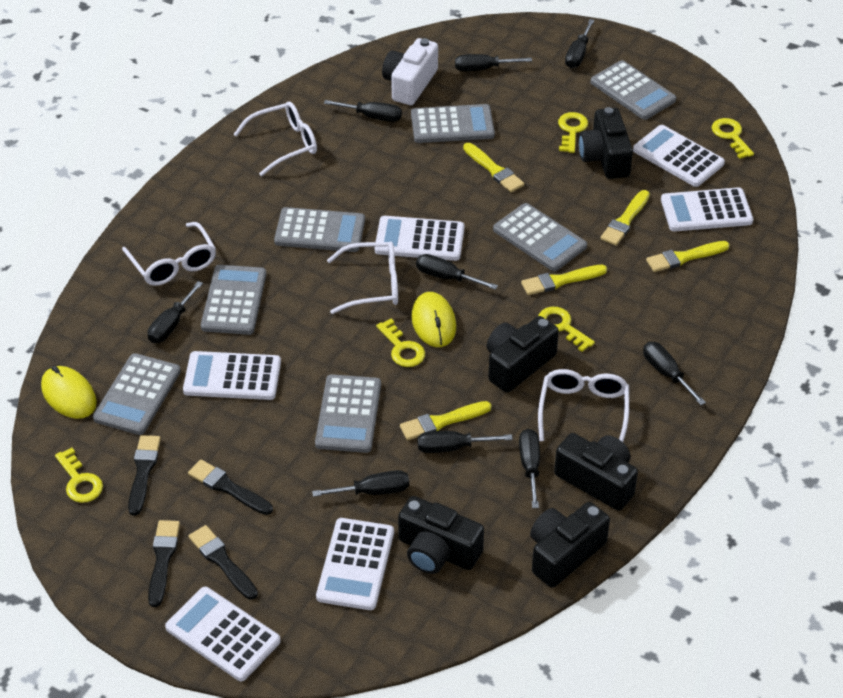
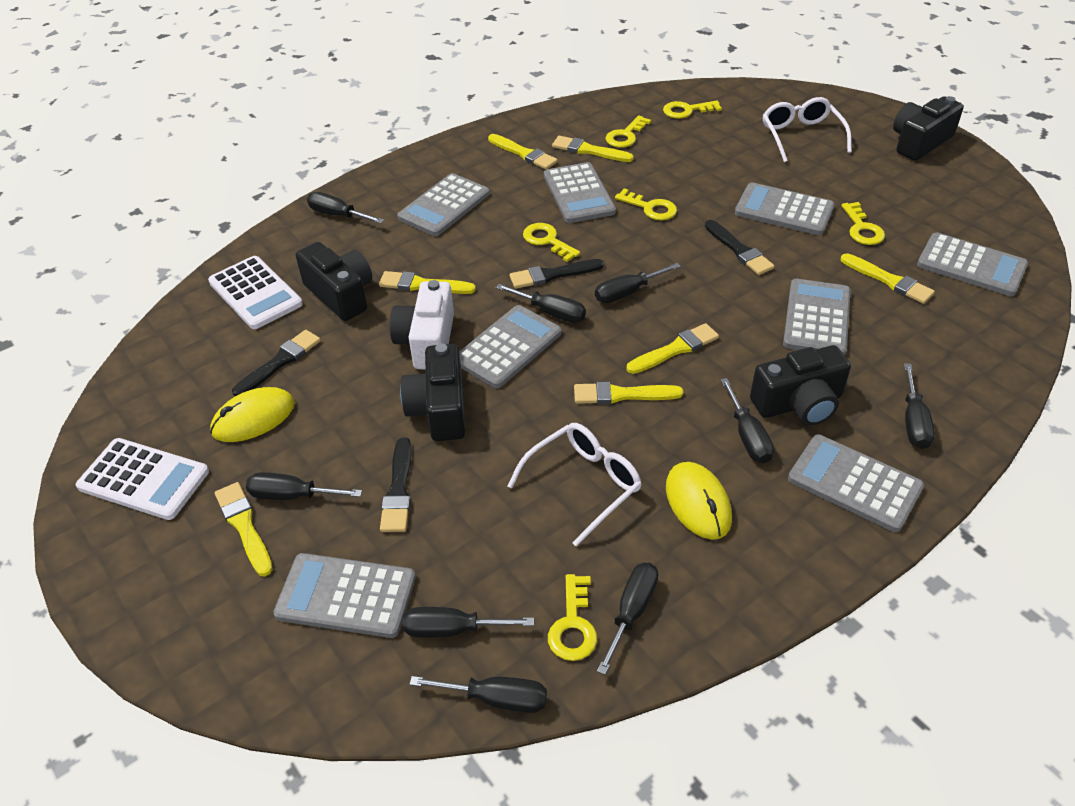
black camera: 5 -> 4
grey calculator: 7 -> 8
white calculator: 6 -> 2
white glasses: 4 -> 2
yellow brush: 5 -> 7
yellow key: 5 -> 6

